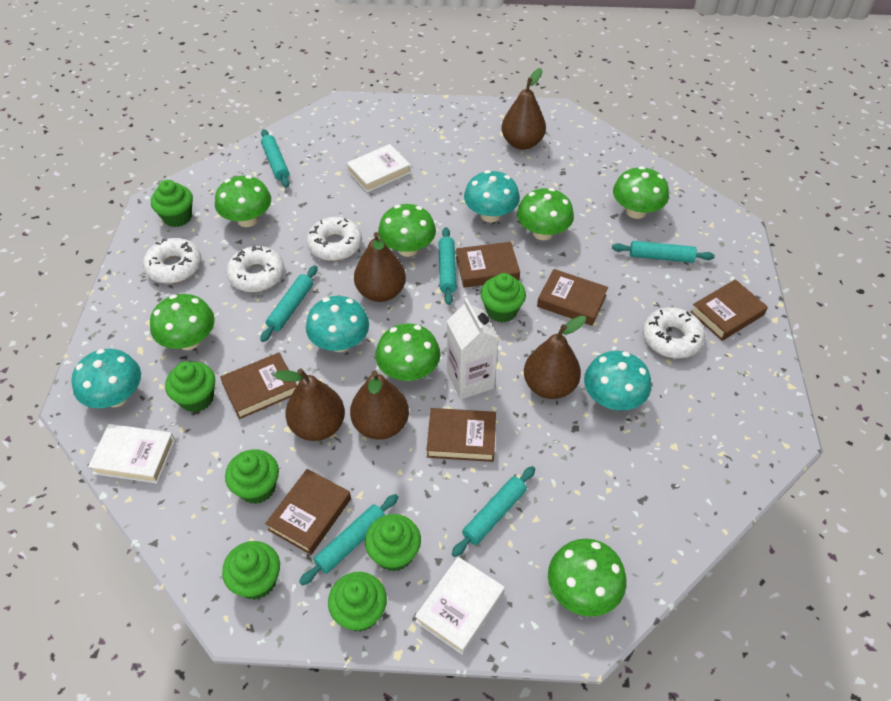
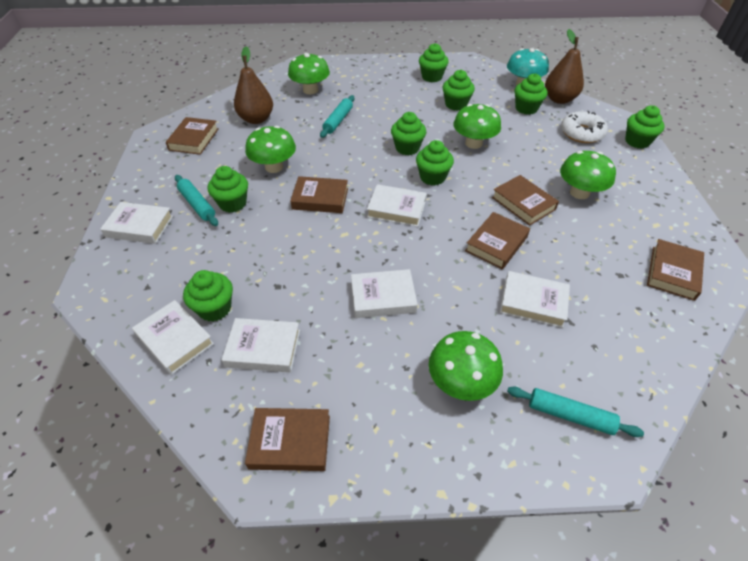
brown pear: 5 -> 2
green cupcake: 7 -> 8
green mushroom: 7 -> 5
turquoise mushroom: 4 -> 1
turquoise rolling pin: 6 -> 3
white book: 3 -> 6
white carton: 1 -> 0
white donut: 4 -> 1

